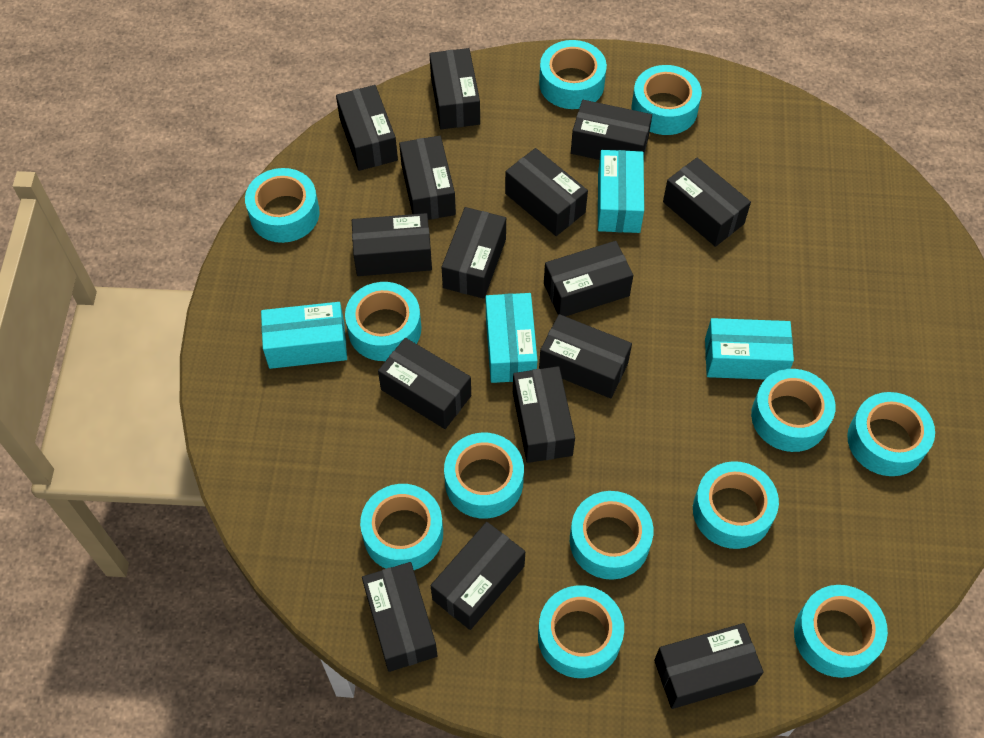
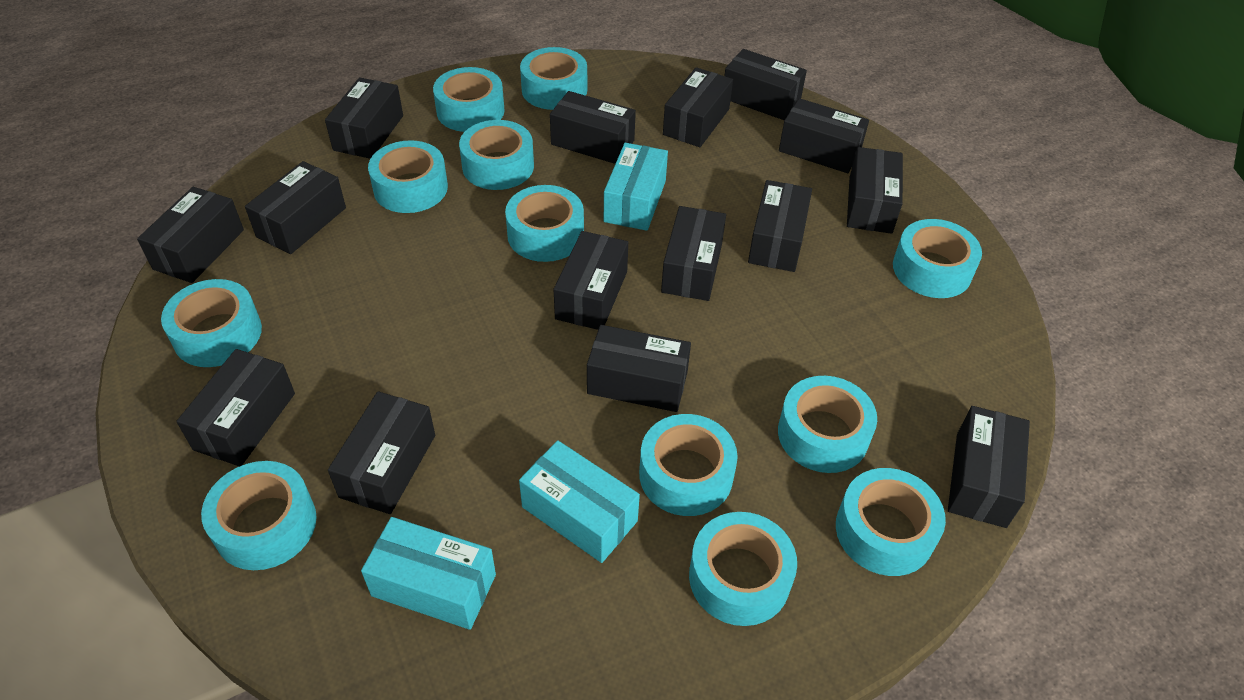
turquoise box: 4 -> 3

